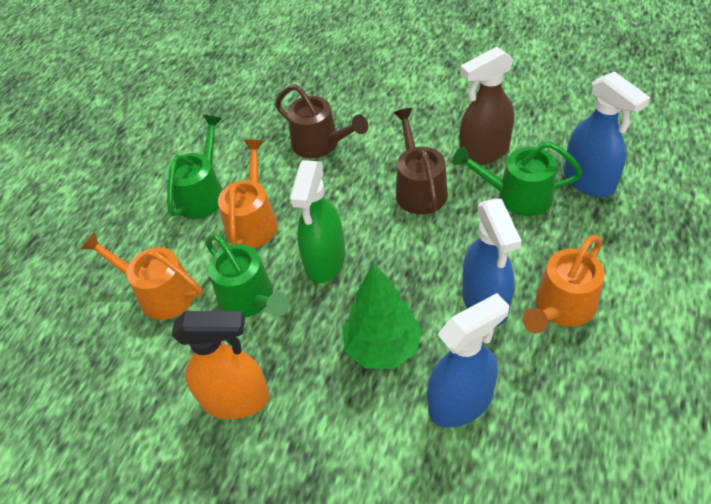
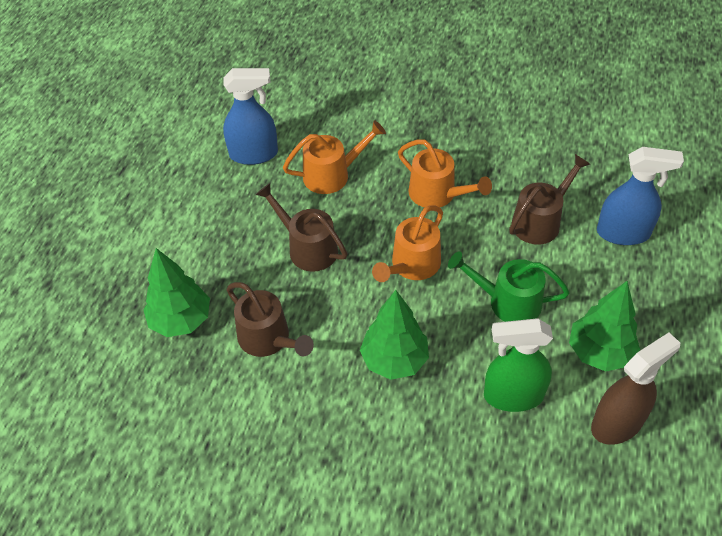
blue spray bottle: 3 -> 2
brown watering can: 2 -> 3
green tree: 1 -> 3
green watering can: 3 -> 1
orange spray bottle: 1 -> 0

